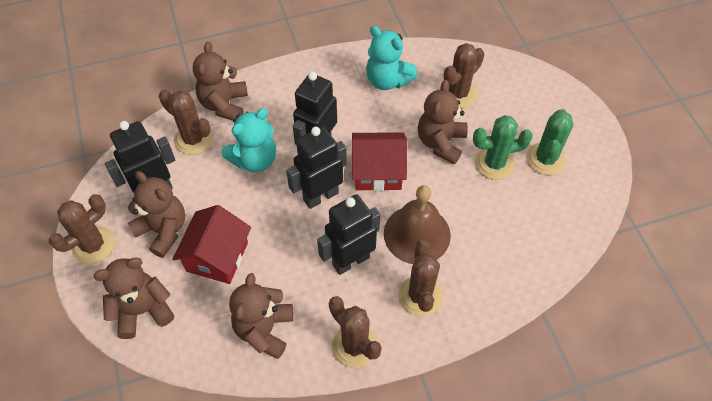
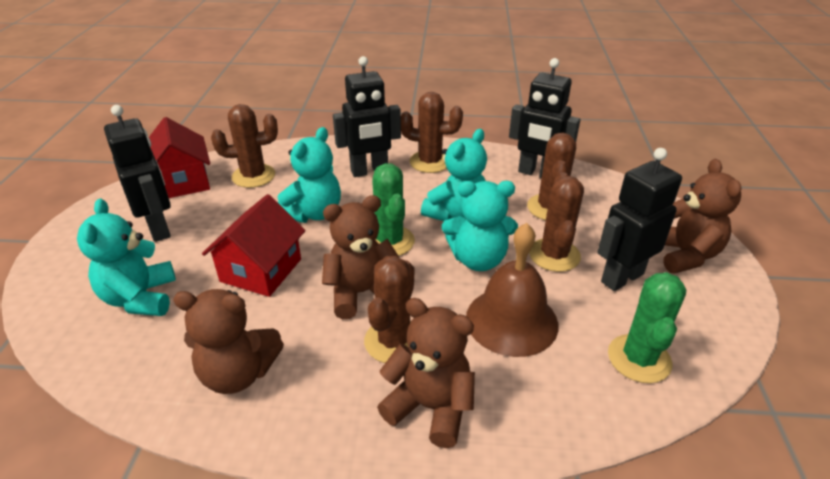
brown teddy bear: 5 -> 4
turquoise teddy bear: 2 -> 4

